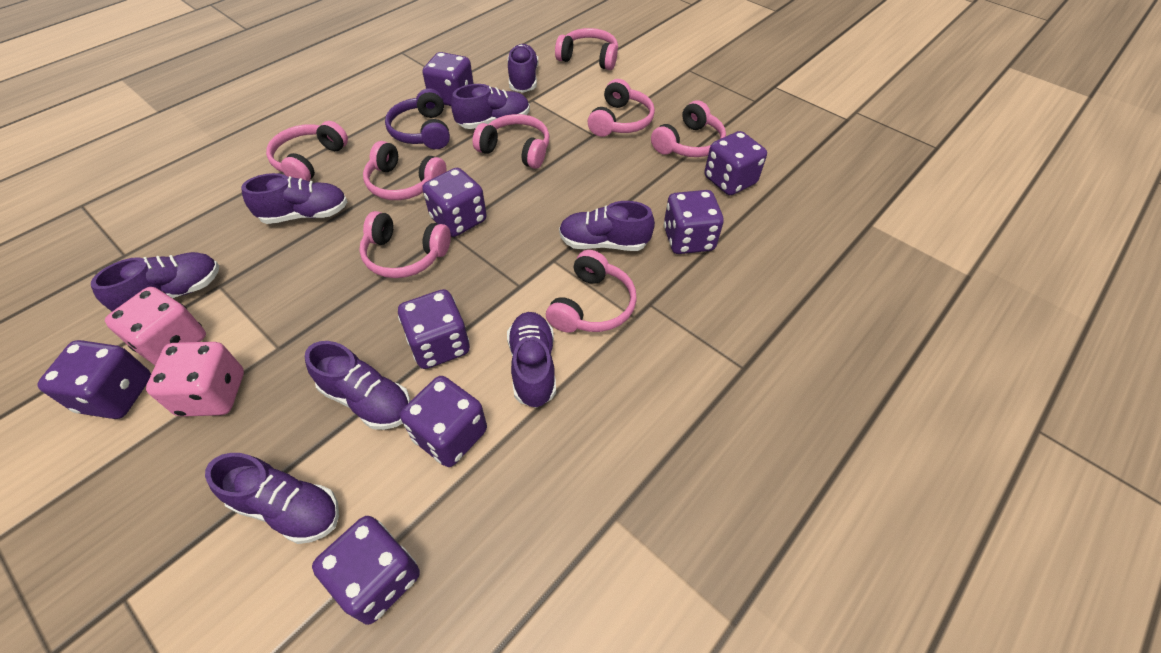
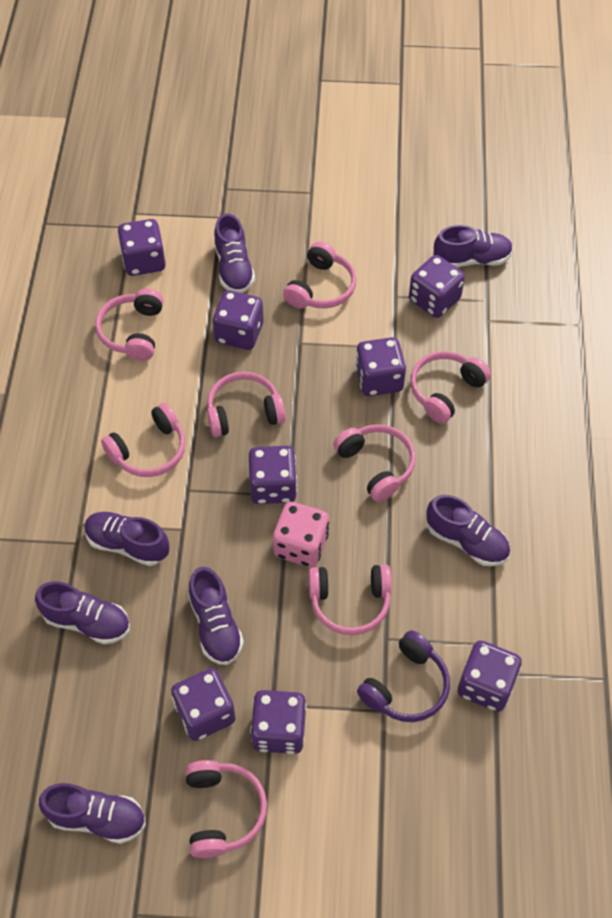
pink dice: 2 -> 1
purple shoe: 8 -> 7

